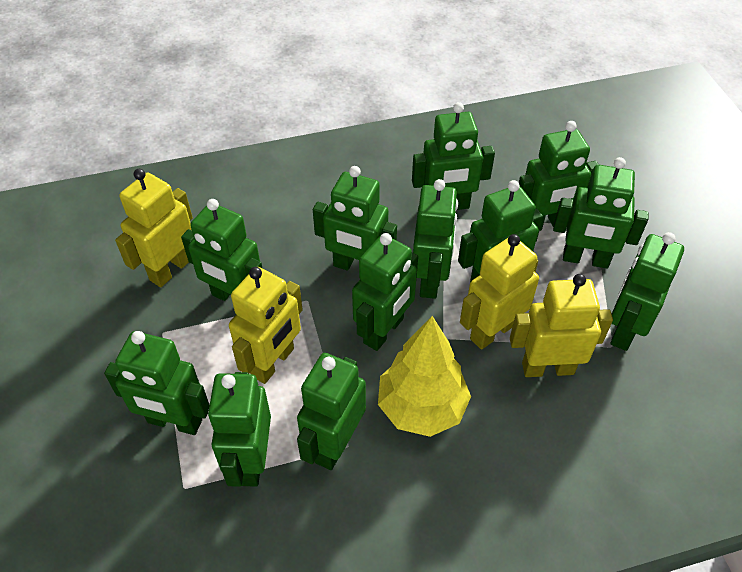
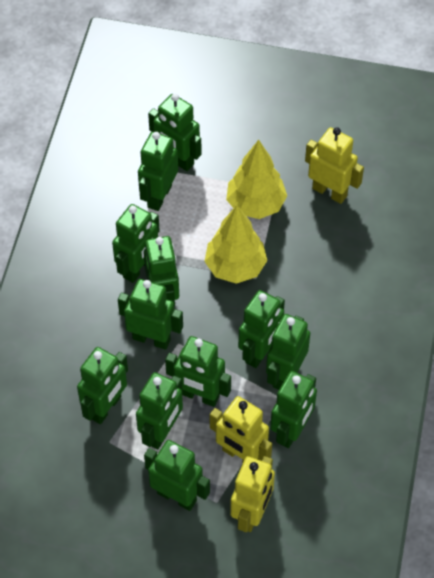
yellow robot: 4 -> 3
yellow tree: 1 -> 2

